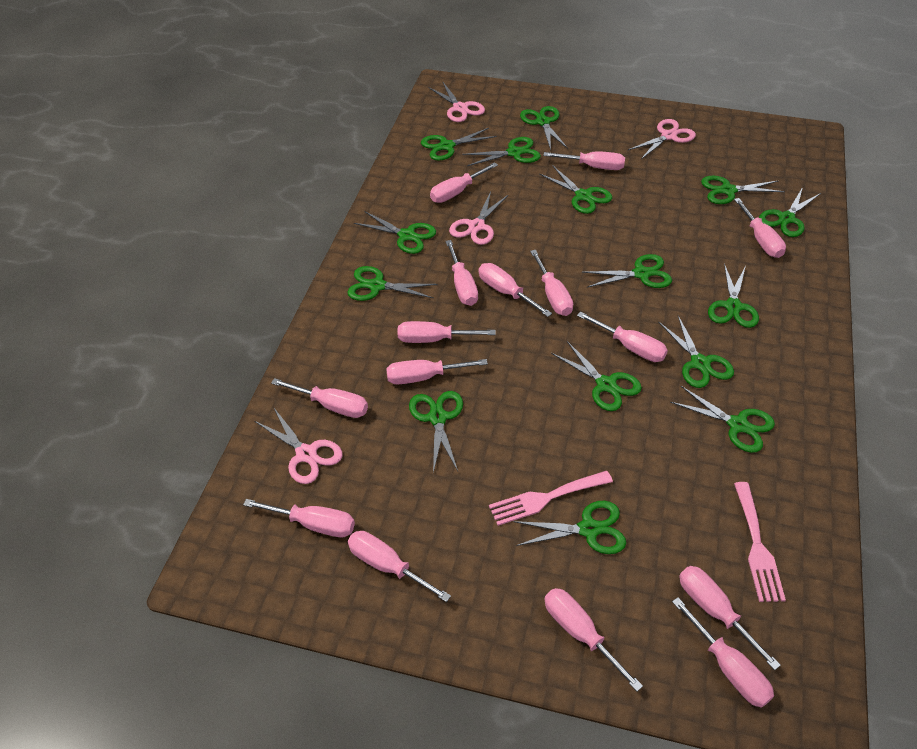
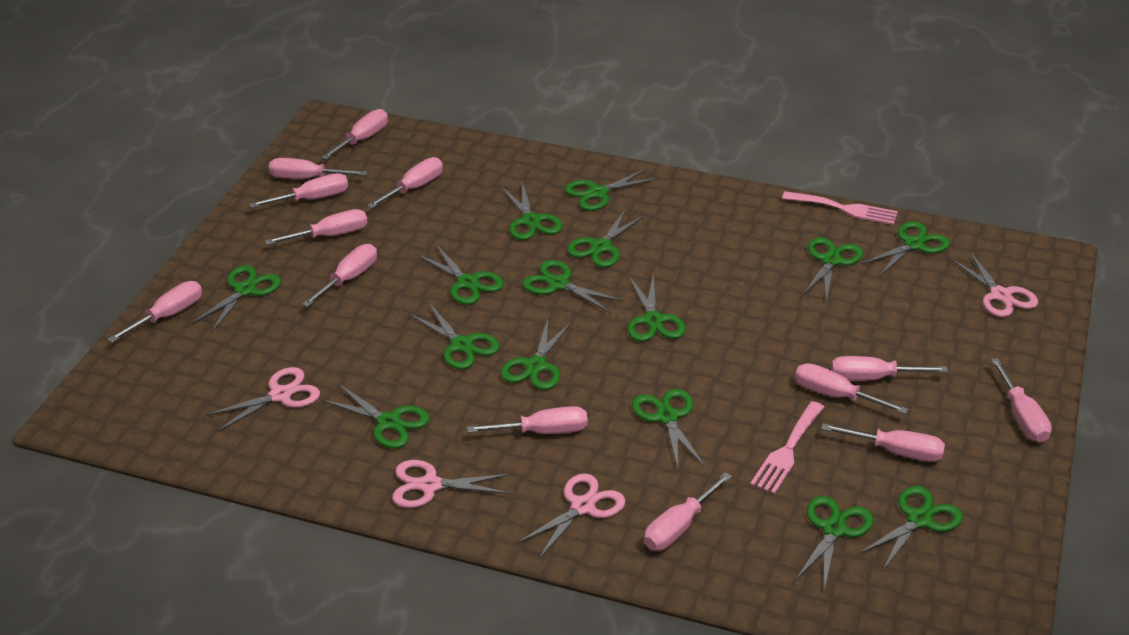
pink screwdriver: 15 -> 13

